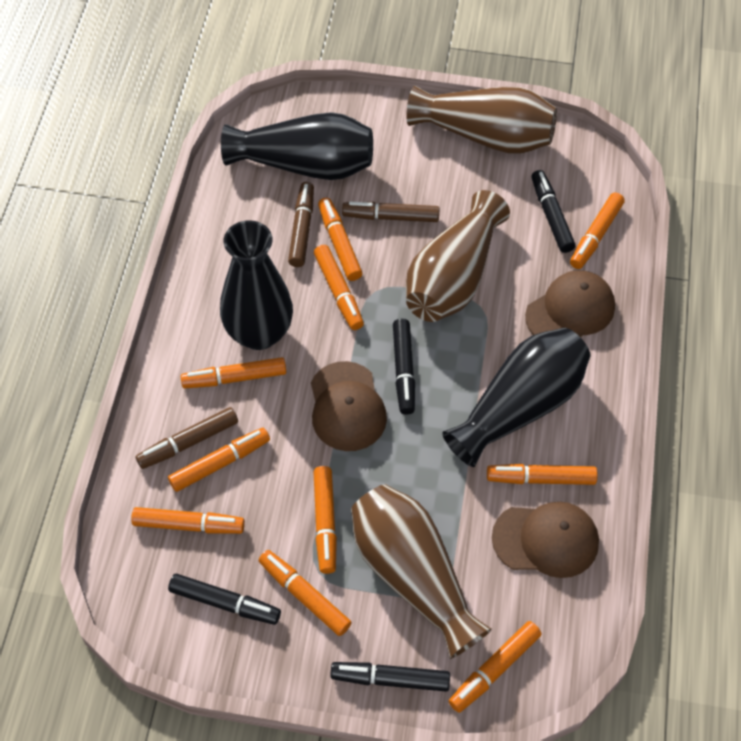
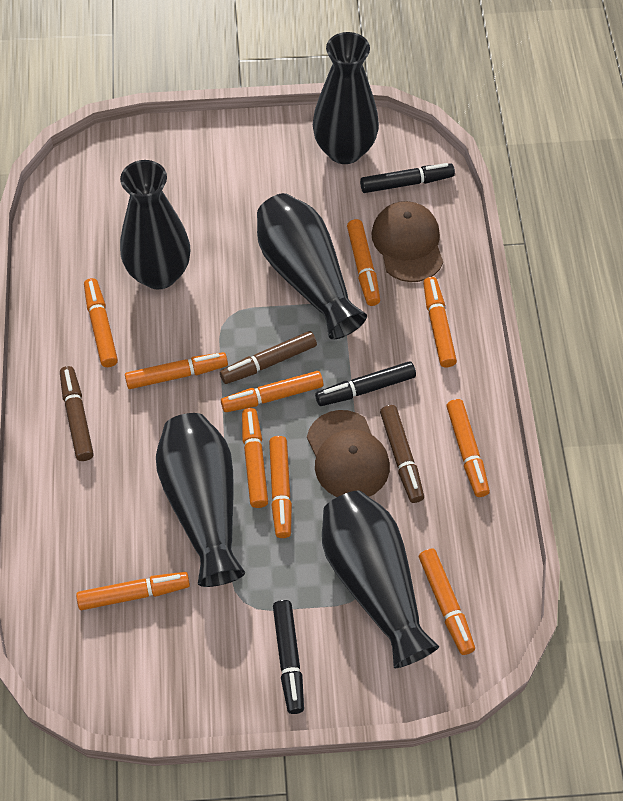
black marker: 4 -> 3
black vase: 3 -> 5
brown cap: 3 -> 2
brown vase: 3 -> 0

